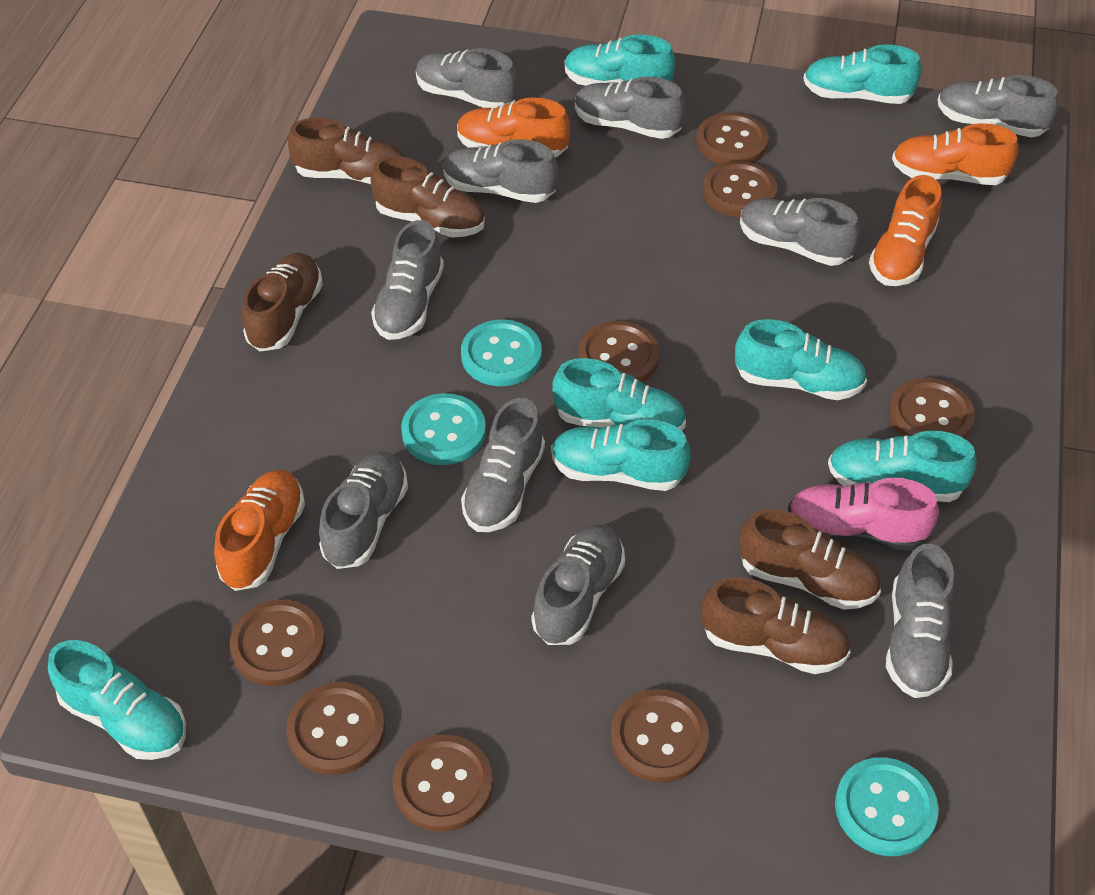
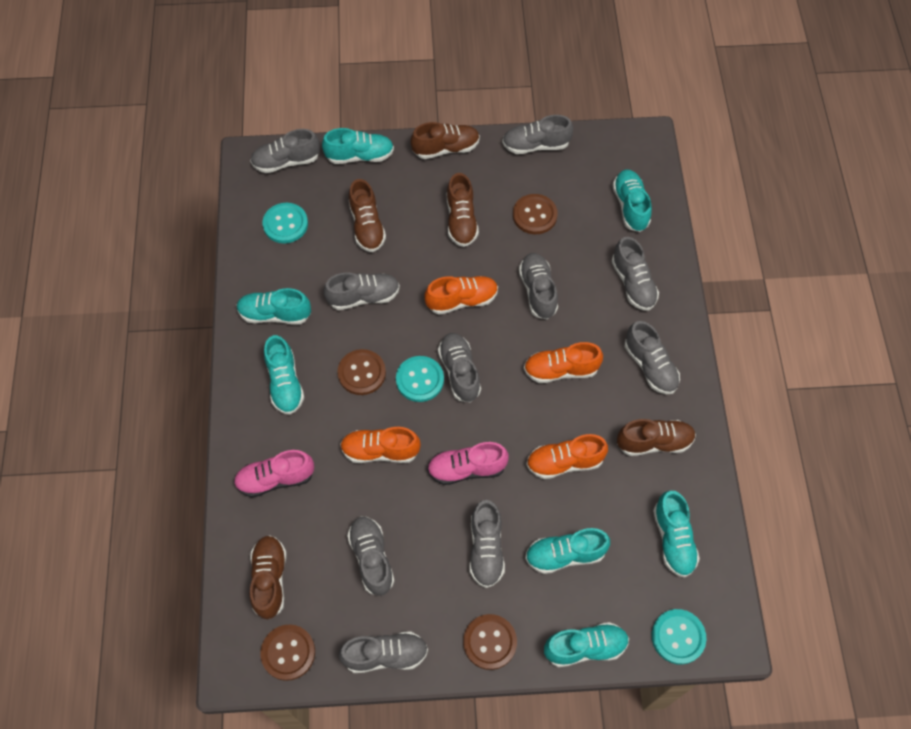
brown button: 8 -> 4
pink shoe: 1 -> 2

